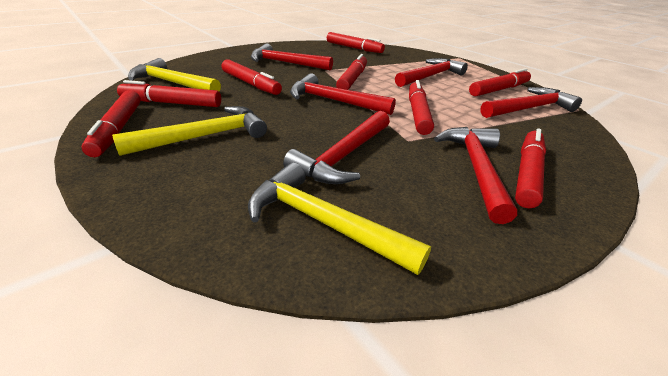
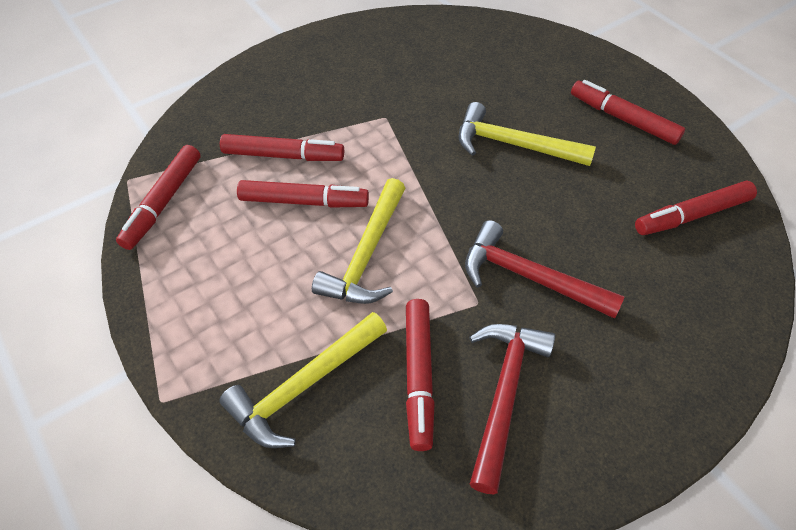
red hammer: 6 -> 2
red marker: 8 -> 6

